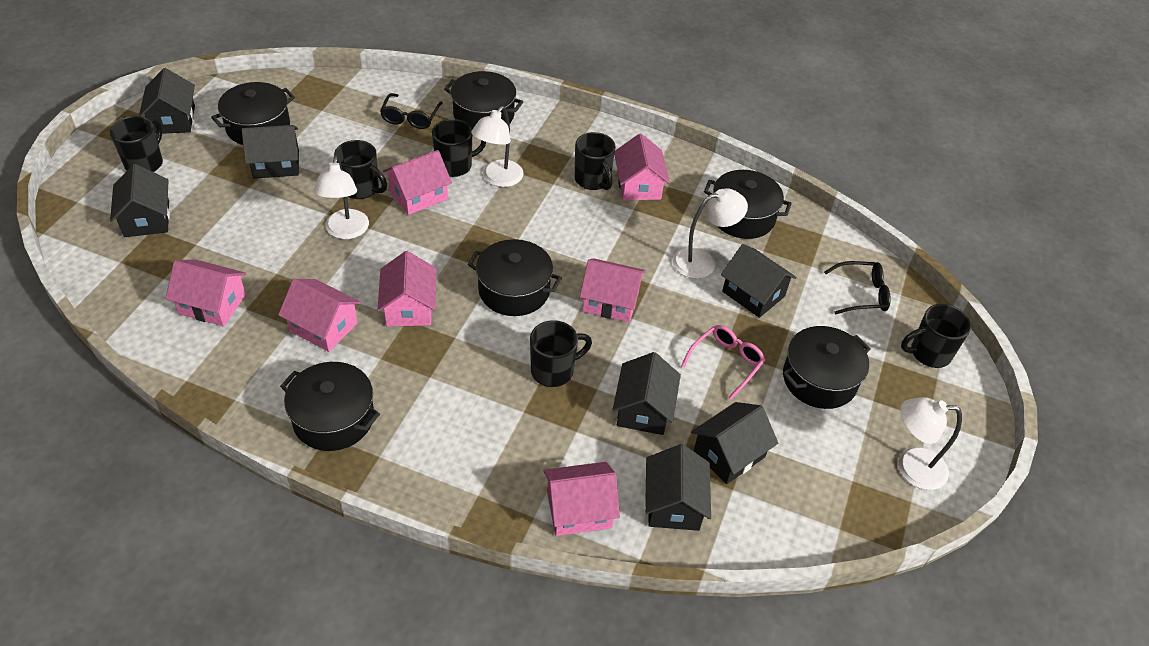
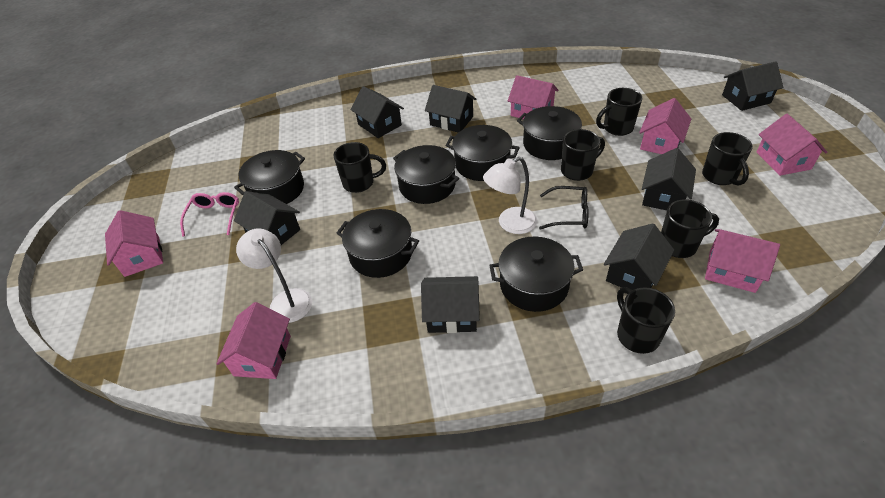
black glasses: 2 -> 1
pink house: 7 -> 6
white lamp: 4 -> 2

